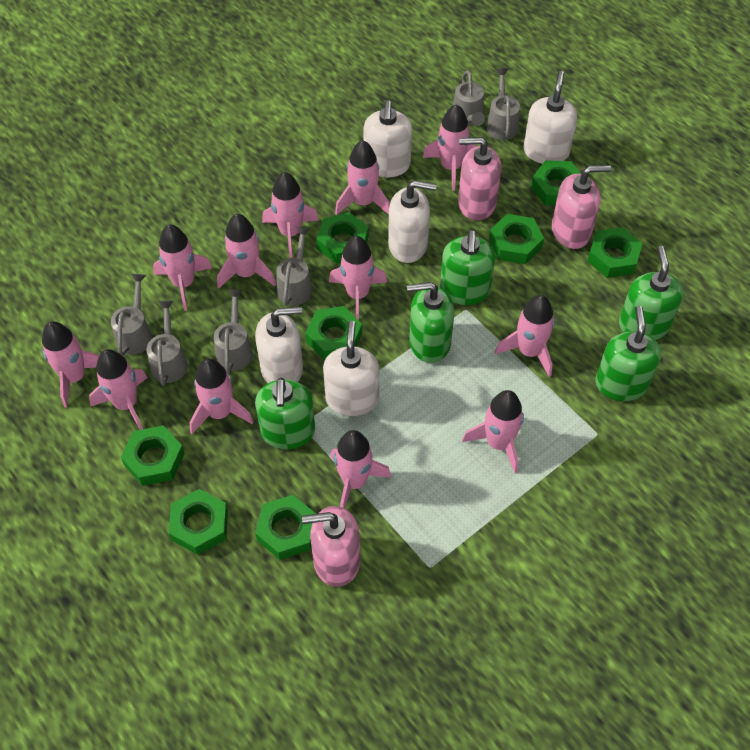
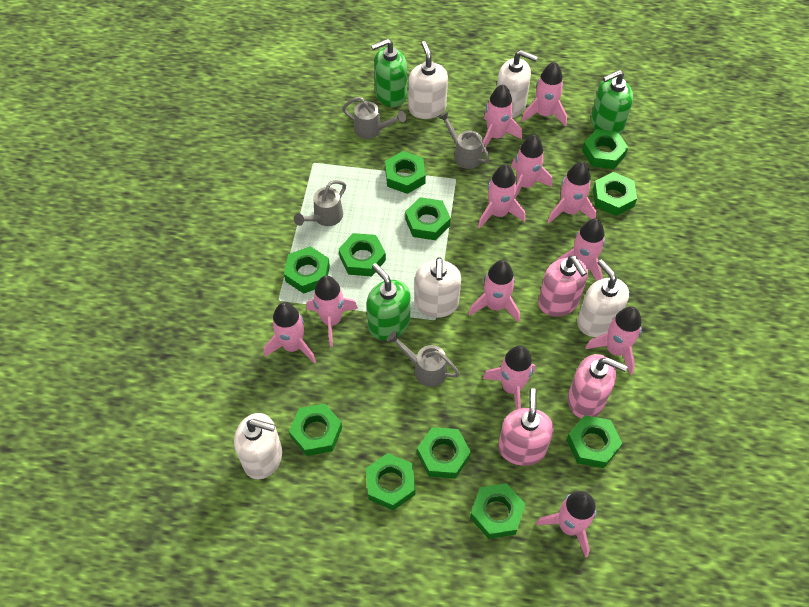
green nut: 8 -> 11
green soap dispenser: 5 -> 3
grey watering can: 6 -> 4

